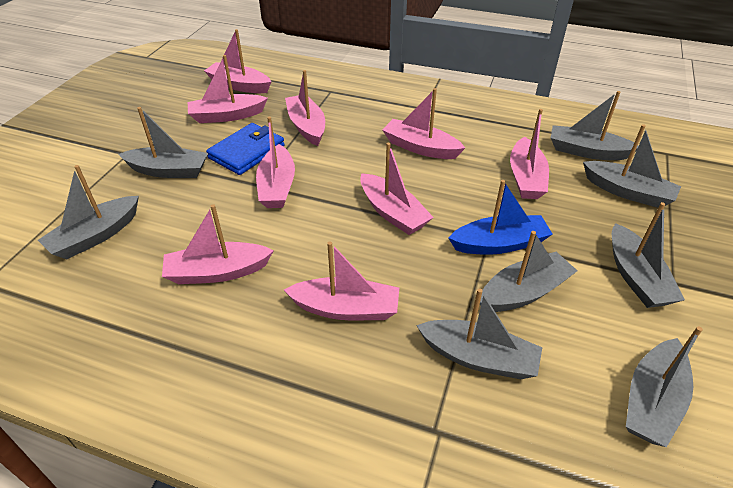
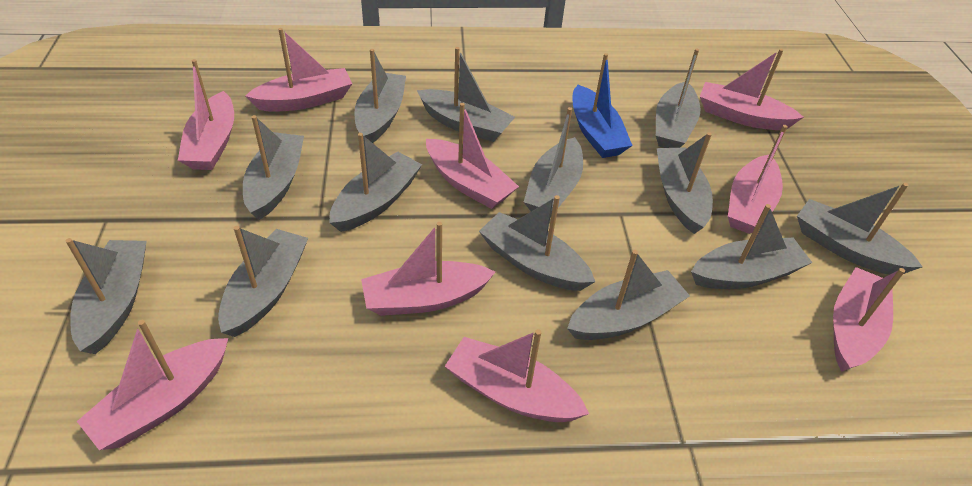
blue wallet: 1 -> 0
grey boat: 8 -> 13

